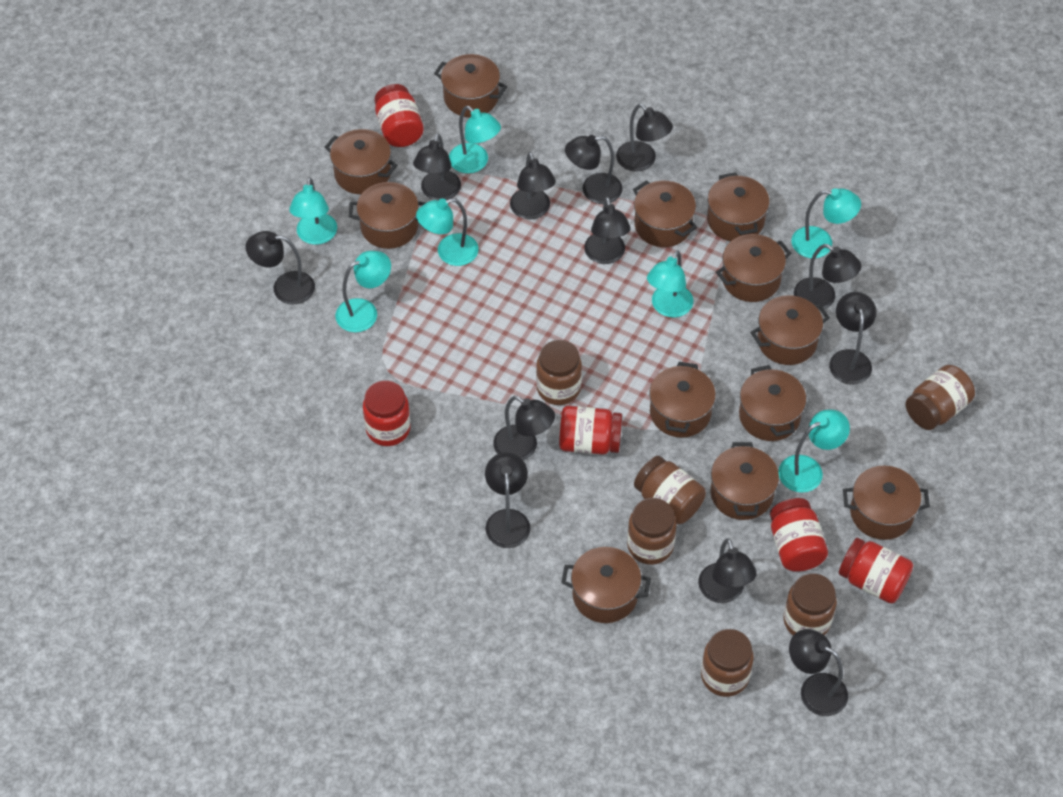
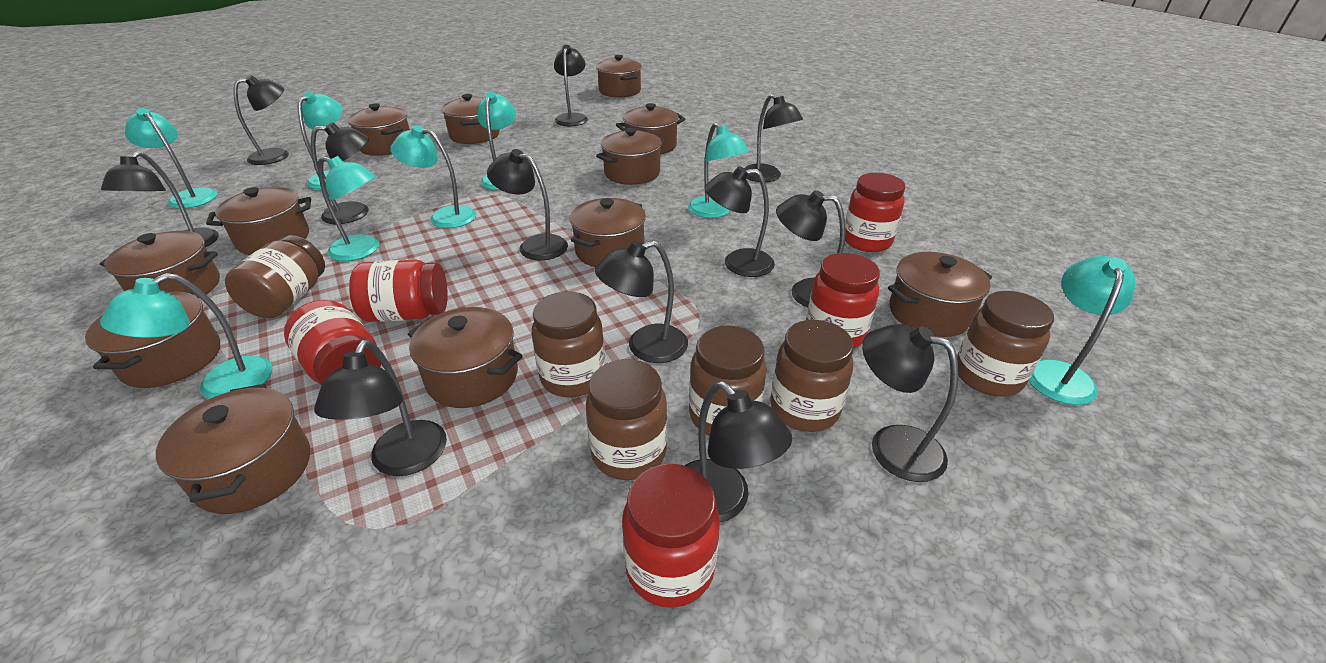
turquoise lamp: 7 -> 8

